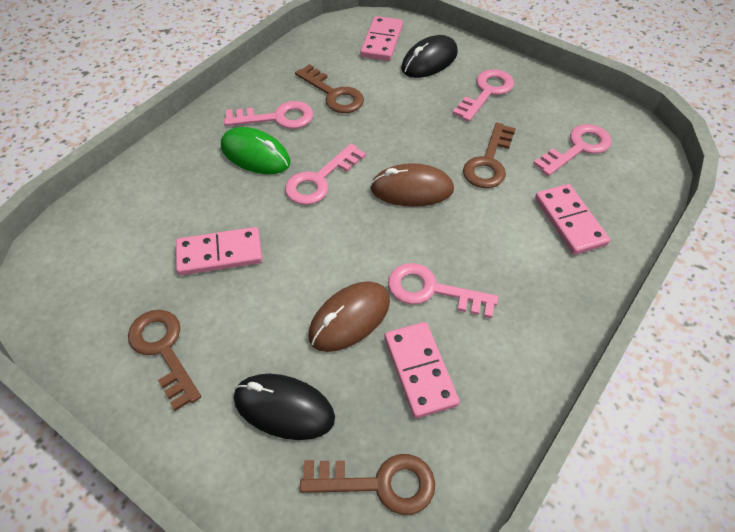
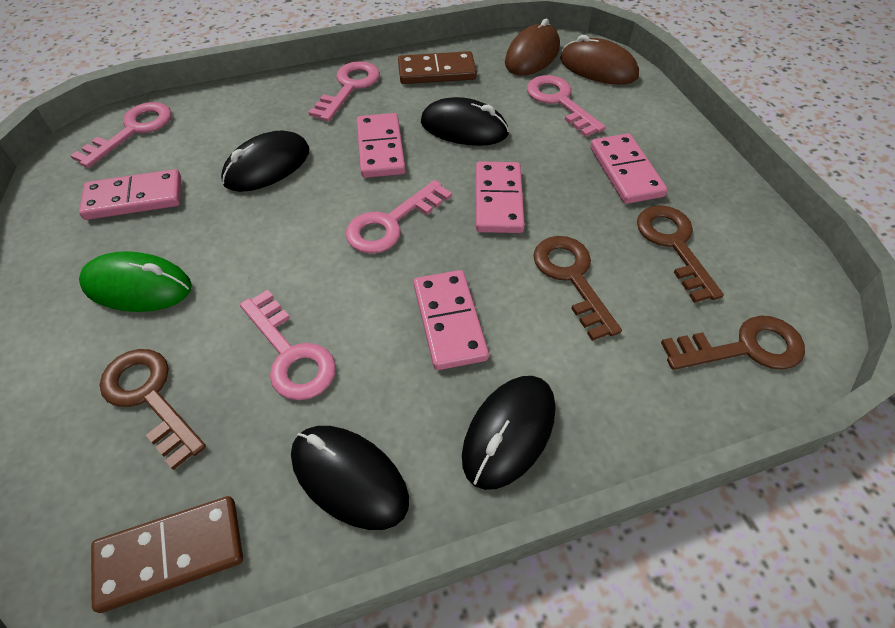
black mouse: 2 -> 4
brown domino: 0 -> 2
pink domino: 4 -> 5

